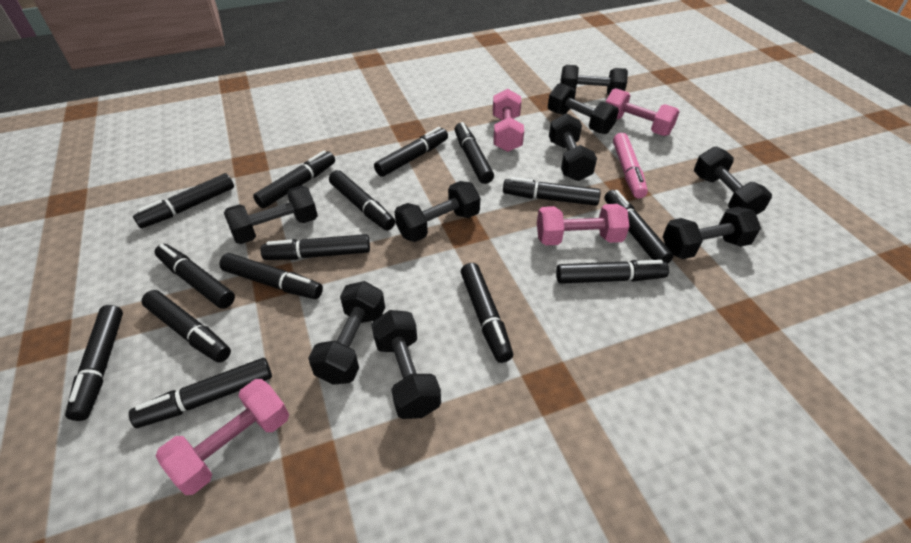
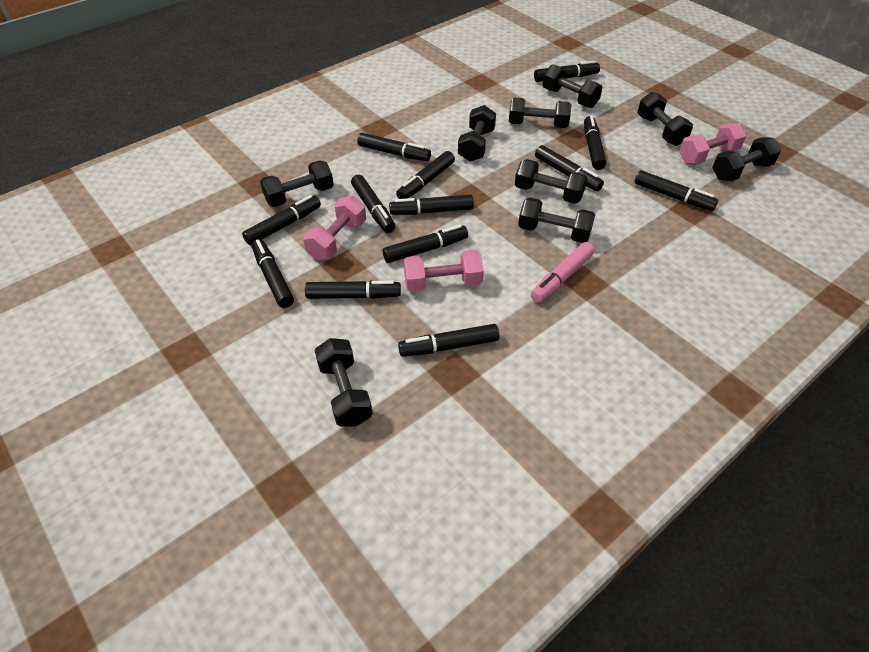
black marker: 15 -> 13
pink dumbbell: 4 -> 3

